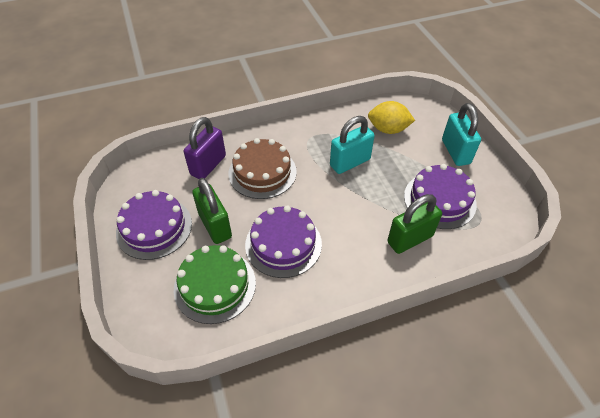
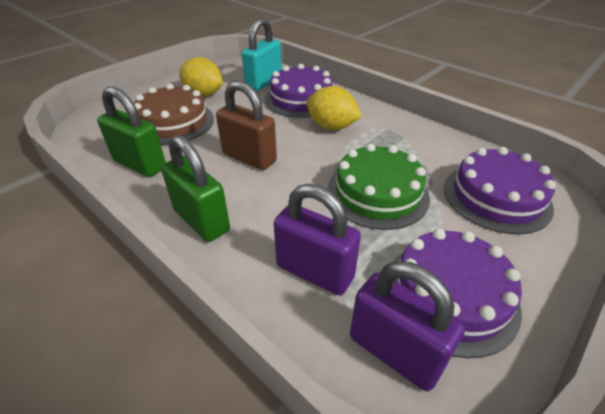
brown padlock: 0 -> 1
purple padlock: 1 -> 2
turquoise padlock: 2 -> 1
yellow lemon: 1 -> 2

